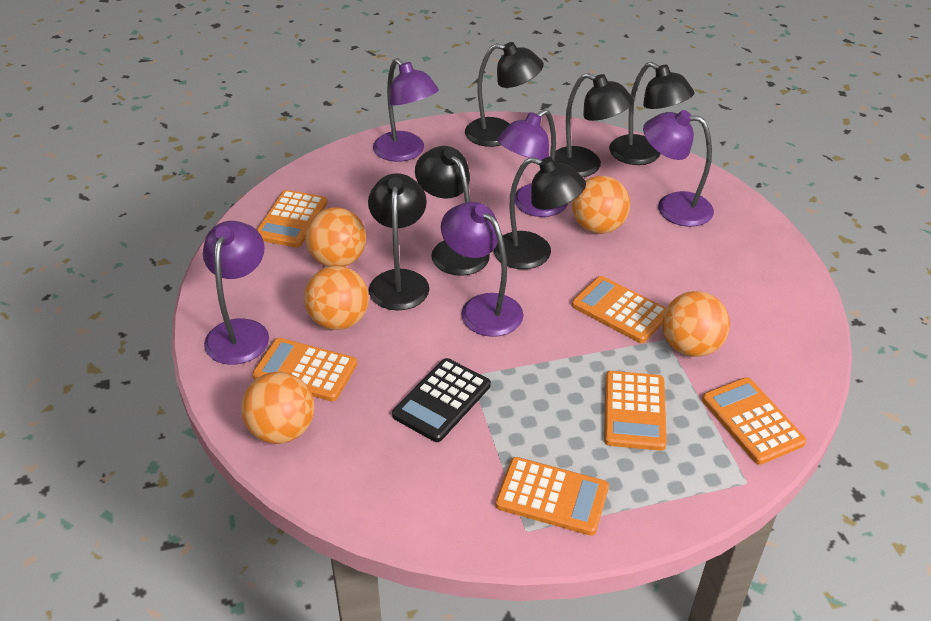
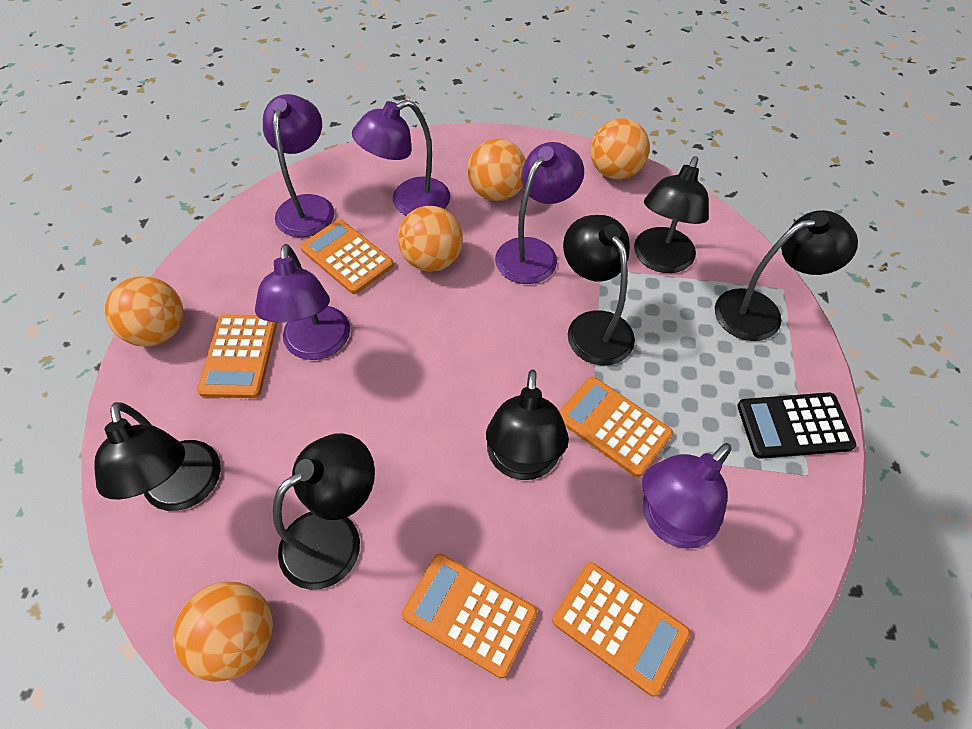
orange calculator: 6 -> 5

